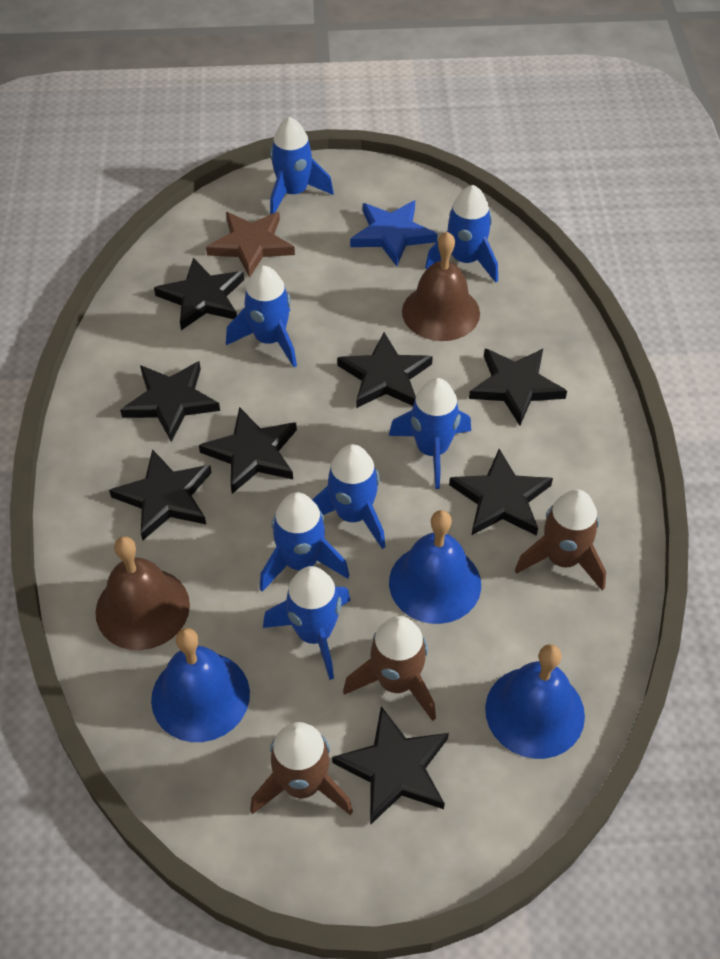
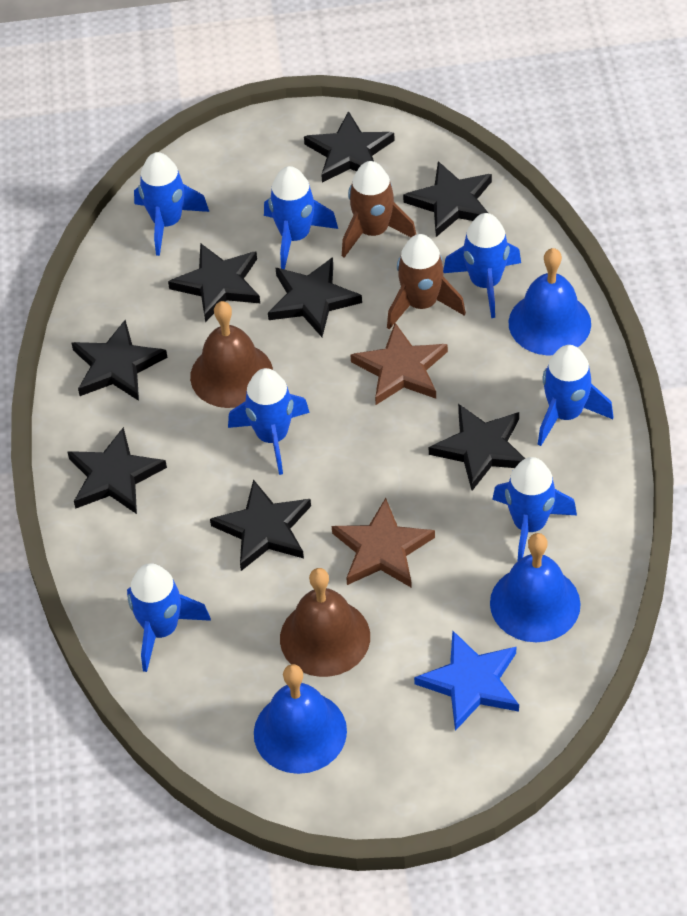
brown rocket: 3 -> 2
brown star: 1 -> 2

